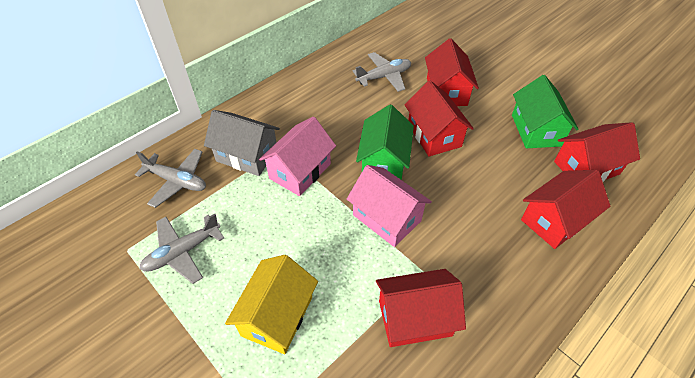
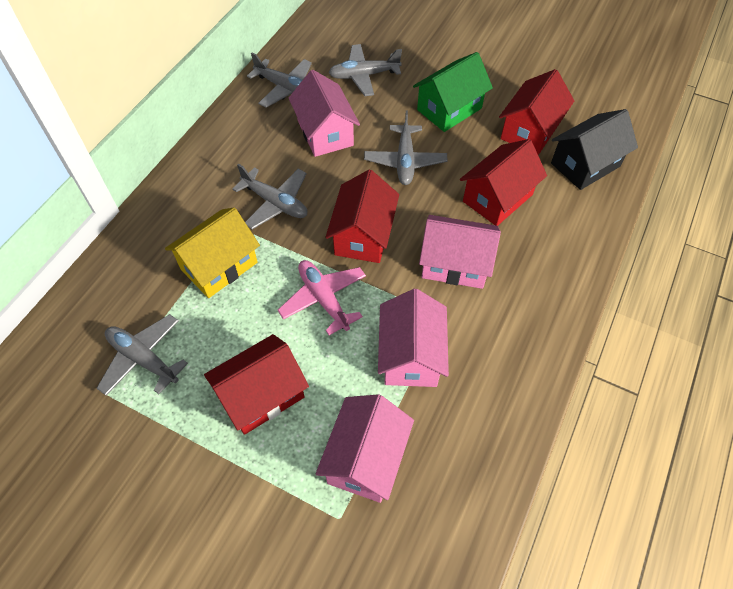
black house: 0 -> 1
green house: 2 -> 1
grey house: 1 -> 0
grey plane: 3 -> 5
pink house: 2 -> 4
pink plane: 0 -> 1
red house: 5 -> 4

